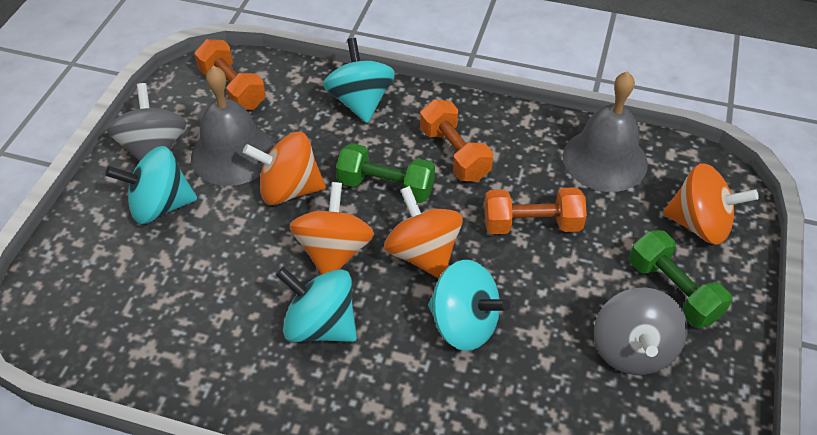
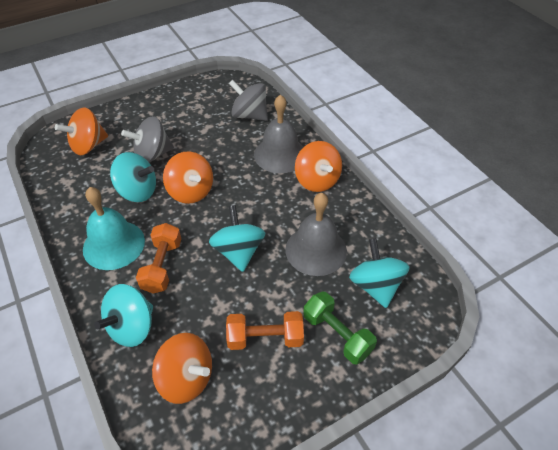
green dumbbell: 2 -> 1
orange dumbbell: 3 -> 2
turquoise bell: 0 -> 1

